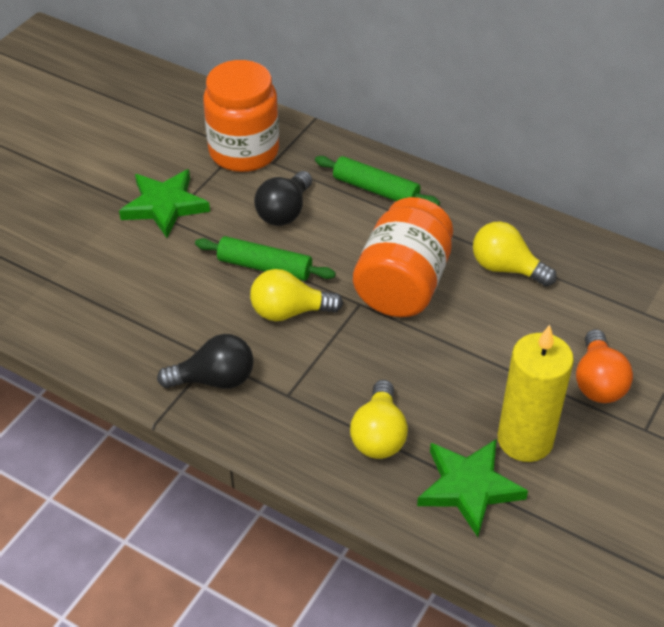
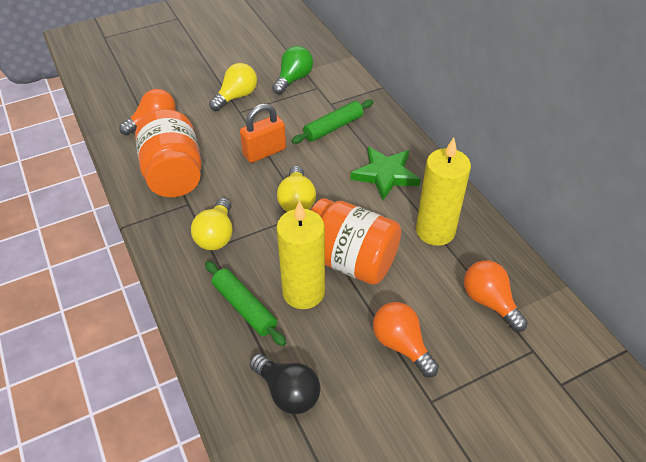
black light bulb: 2 -> 1
green light bulb: 0 -> 1
green star: 2 -> 1
orange light bulb: 1 -> 3
orange padlock: 0 -> 1
yellow candle: 1 -> 2

